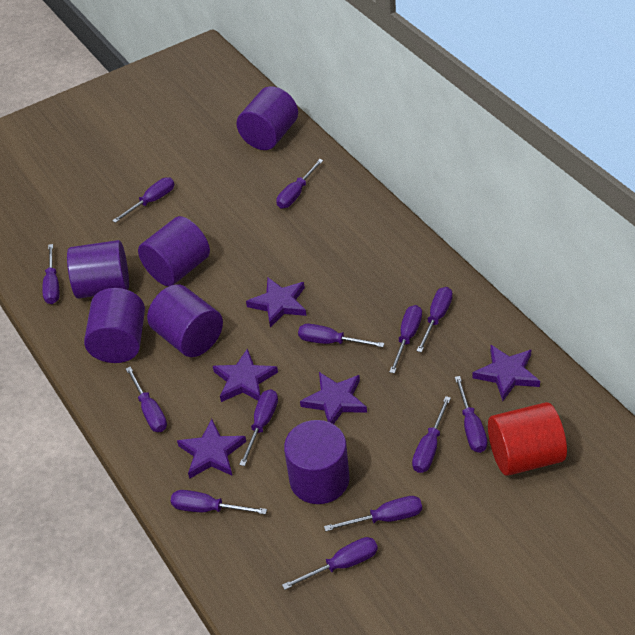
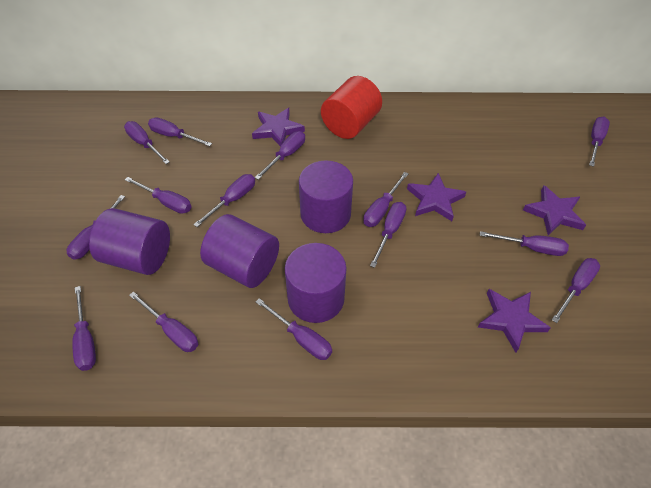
purple cylinder: 6 -> 4
purple screwdriver: 13 -> 14
purple star: 5 -> 4

